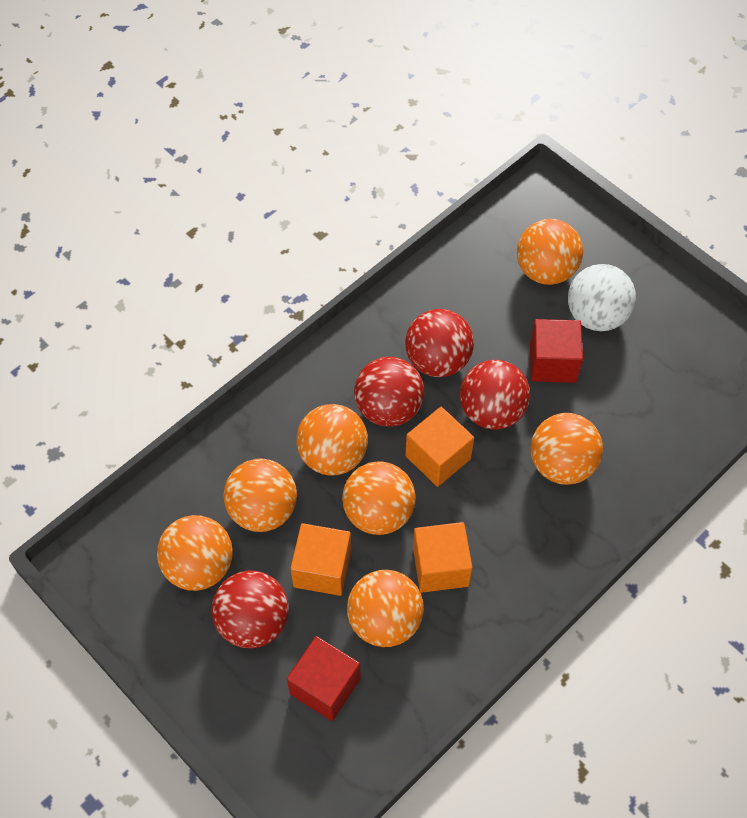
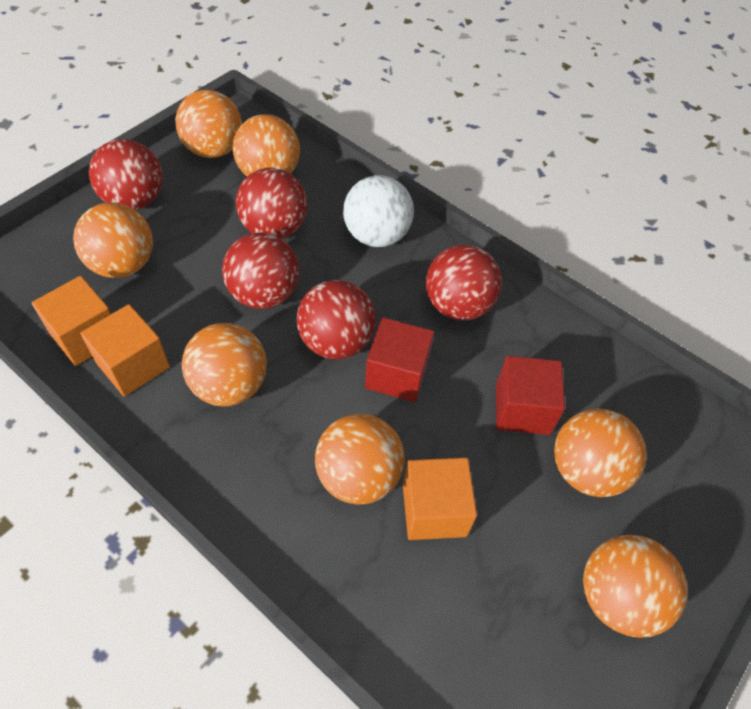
red ball: 4 -> 5

